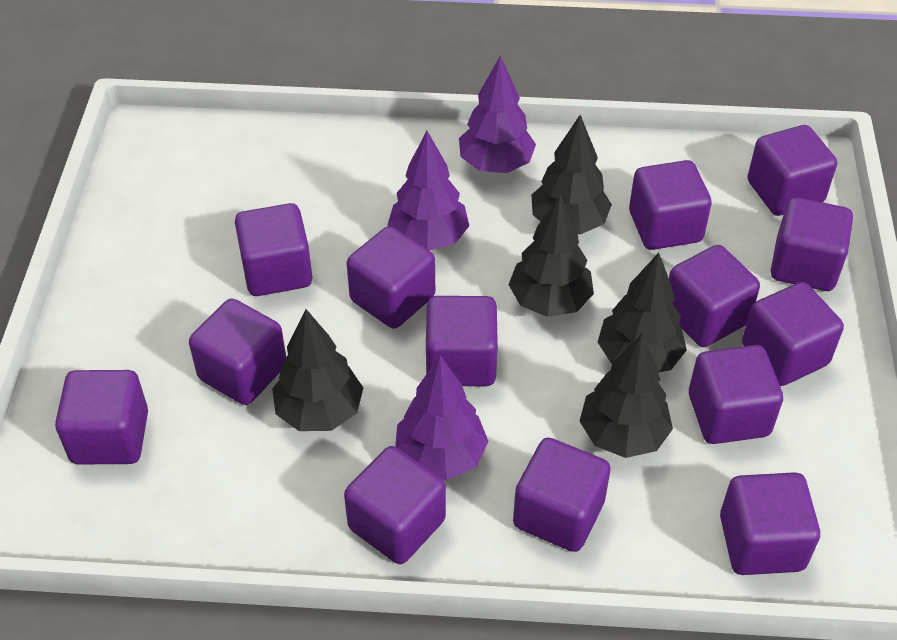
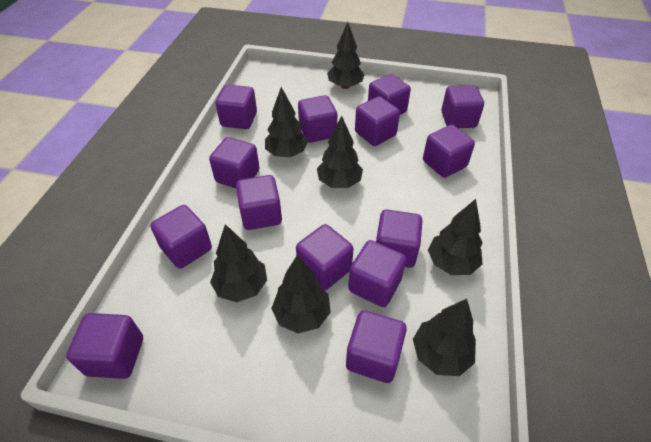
black tree: 5 -> 7
purple tree: 3 -> 0

